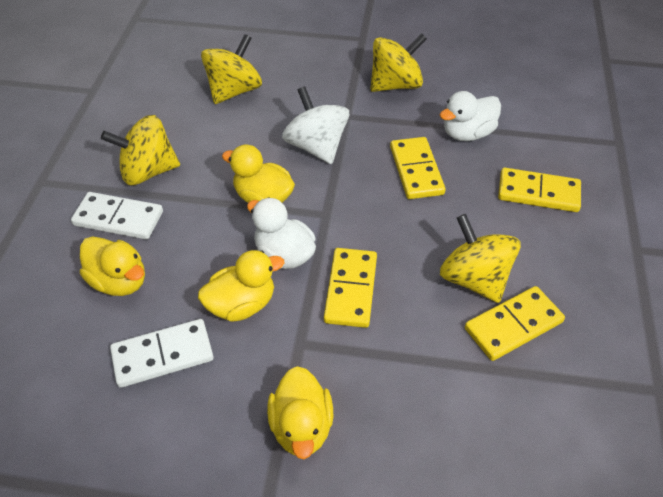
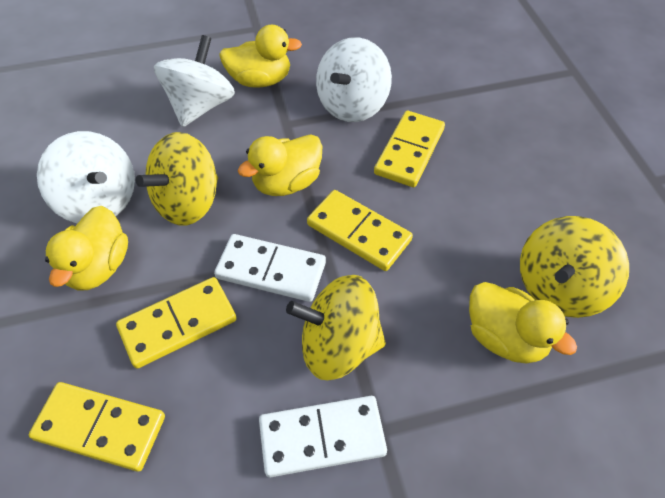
white duck: 2 -> 0
white spinning top: 1 -> 3
yellow spinning top: 4 -> 3

